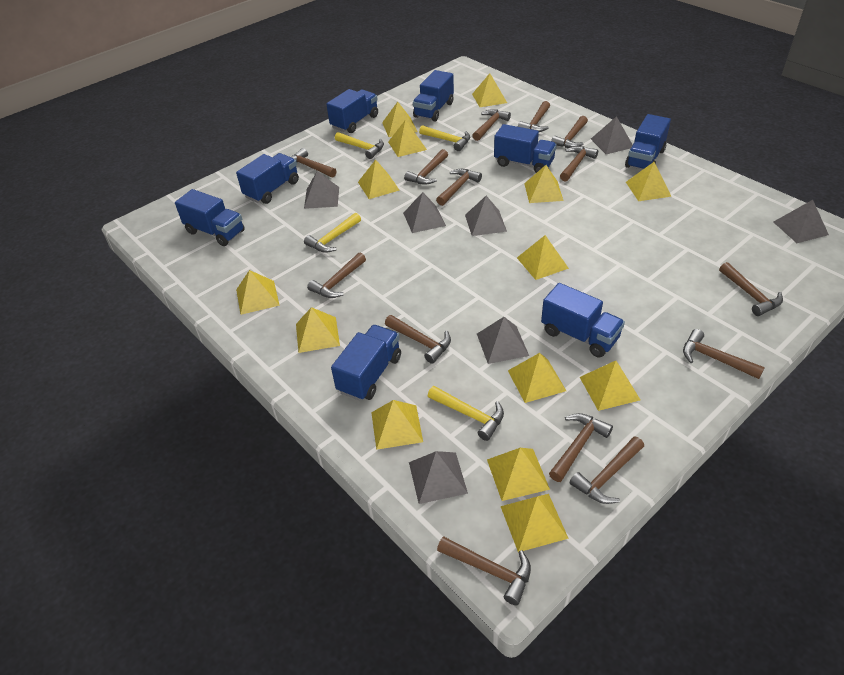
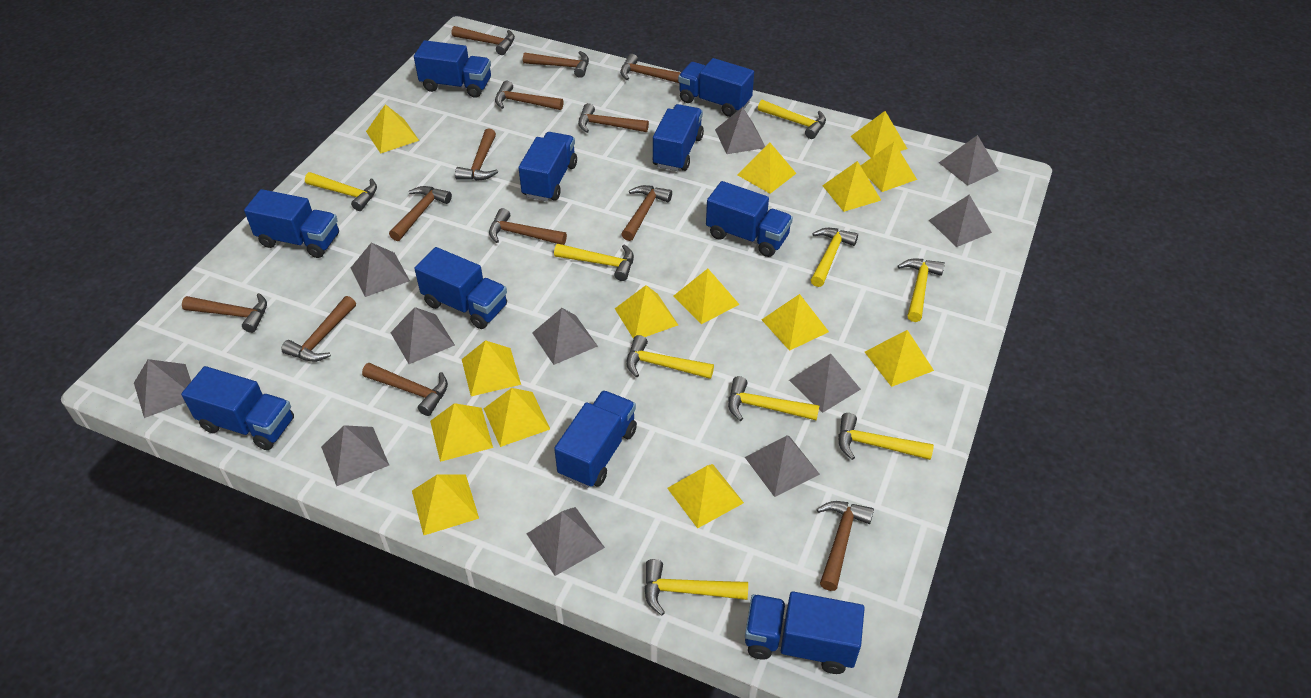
blue truck: 8 -> 10
brown hammer: 14 -> 13
grey pyramid: 7 -> 11
yellow hammer: 4 -> 9

